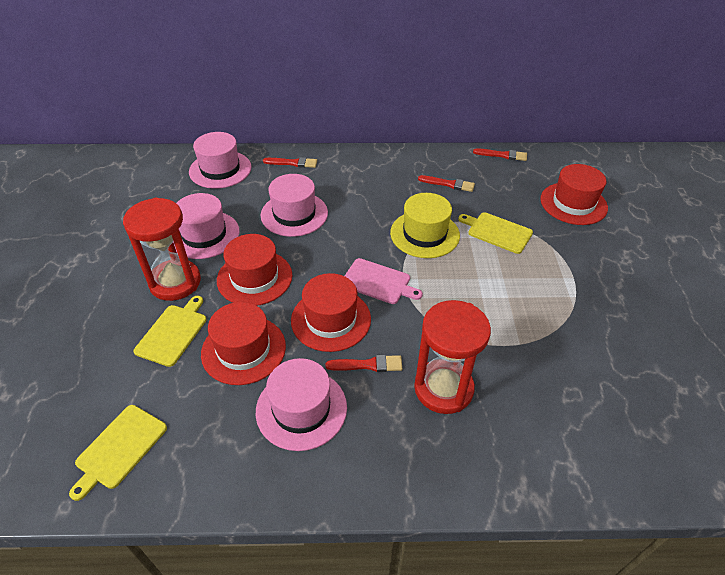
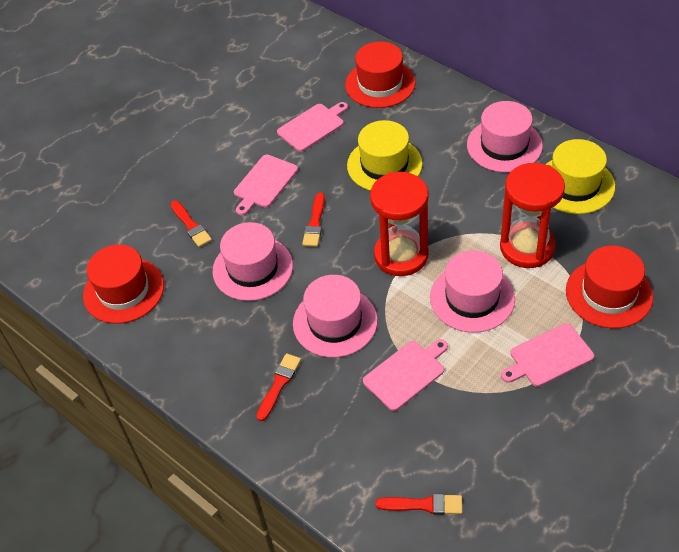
pink cutting board: 1 -> 4
red hat: 4 -> 3
yellow cutting board: 3 -> 0
yellow hat: 1 -> 2

